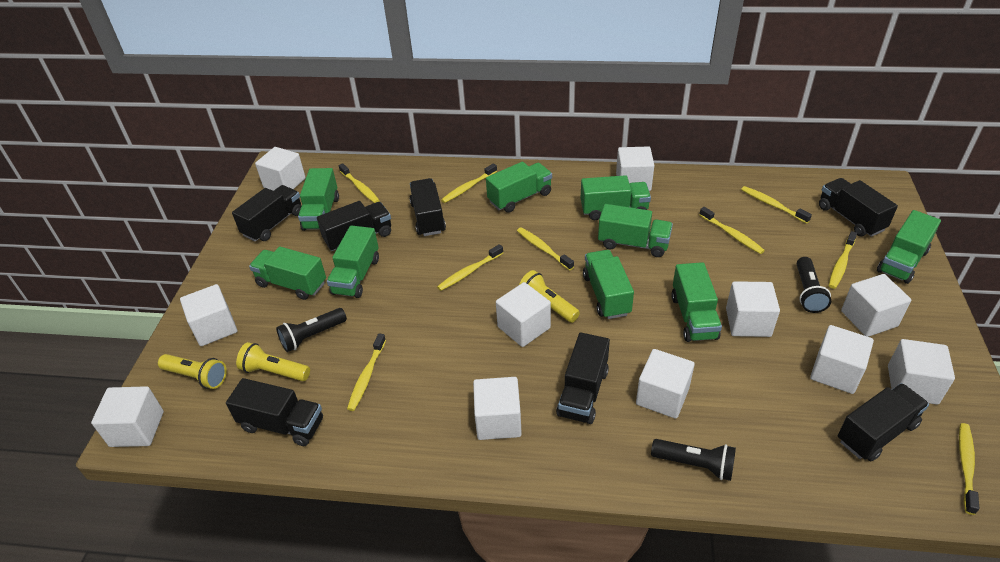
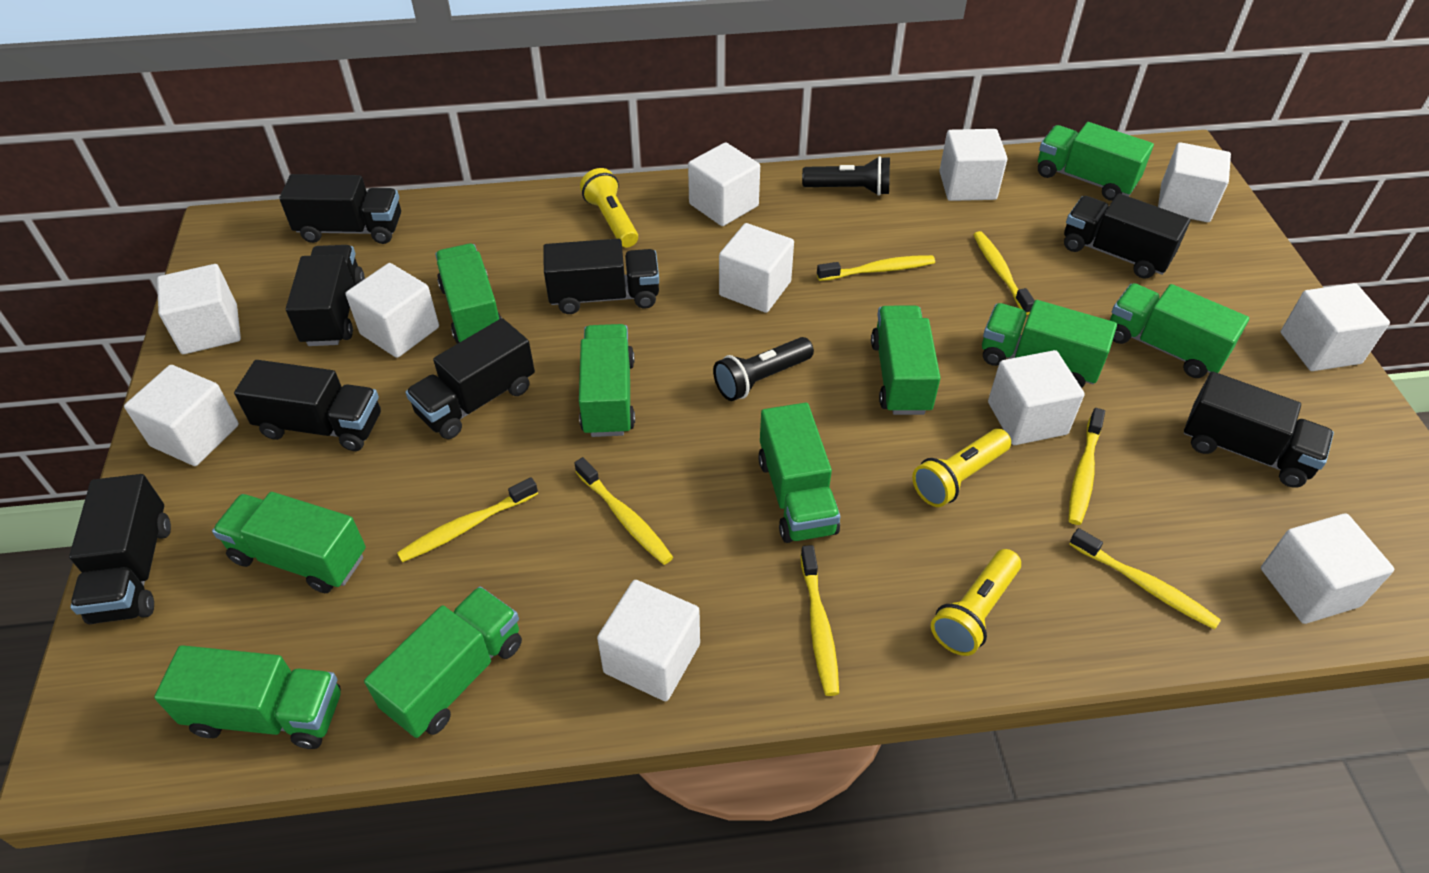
black flashlight: 3 -> 2
black truck: 7 -> 8
green truck: 9 -> 10
yellow toothbrush: 9 -> 7

